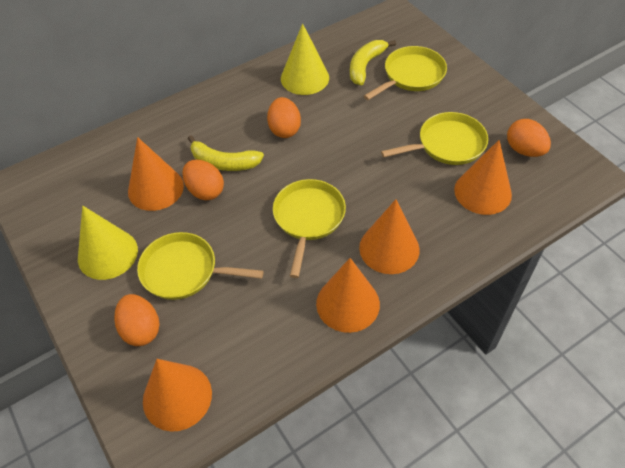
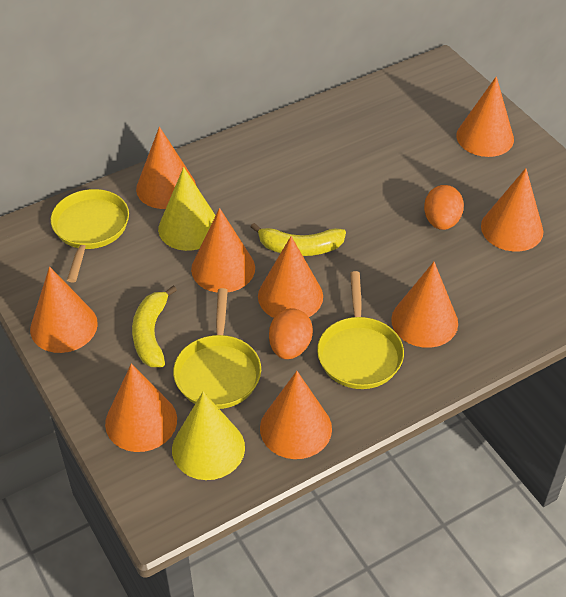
orange cone: 5 -> 9
orange egg: 4 -> 2
yellow pan: 4 -> 3

